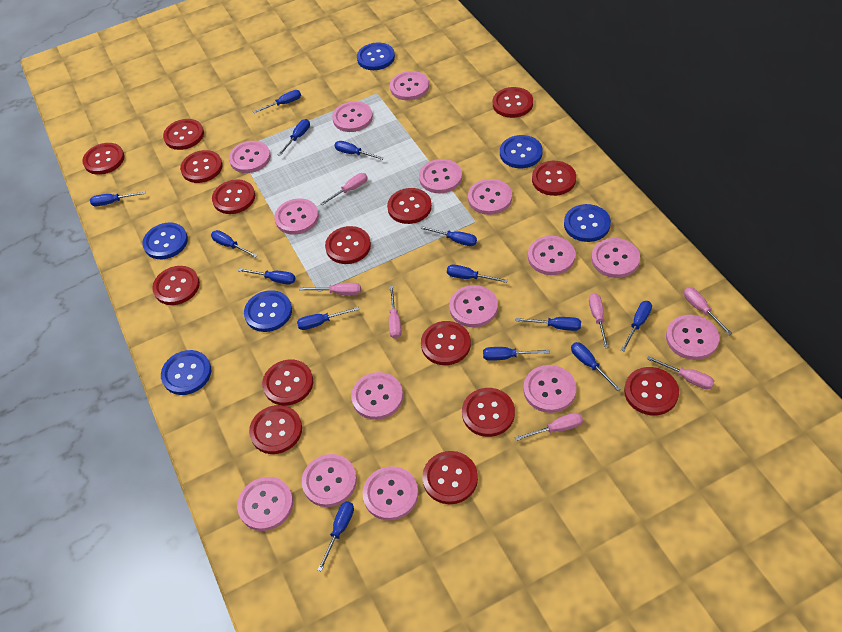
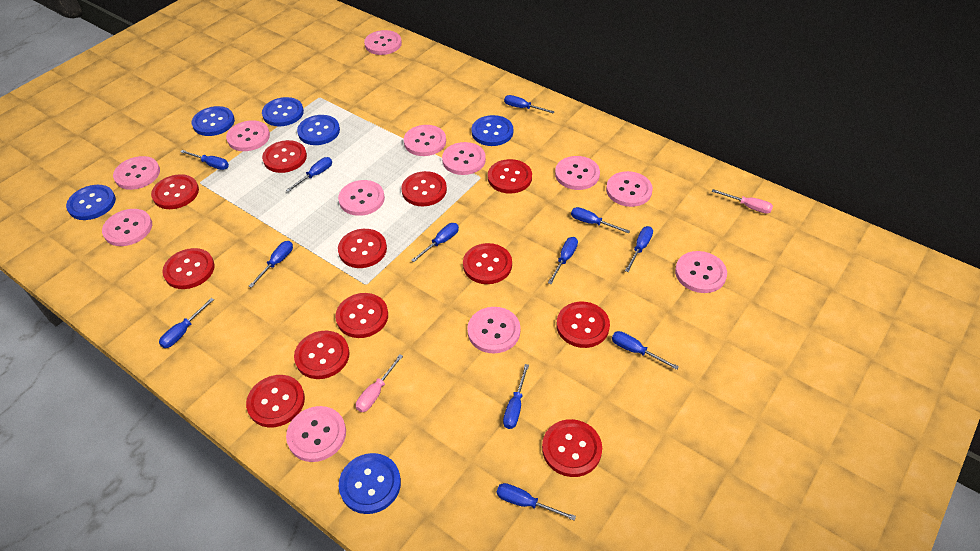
blue screwdriver: 14 -> 12
pink button: 15 -> 12
pink screwdriver: 7 -> 2
red button: 15 -> 12

